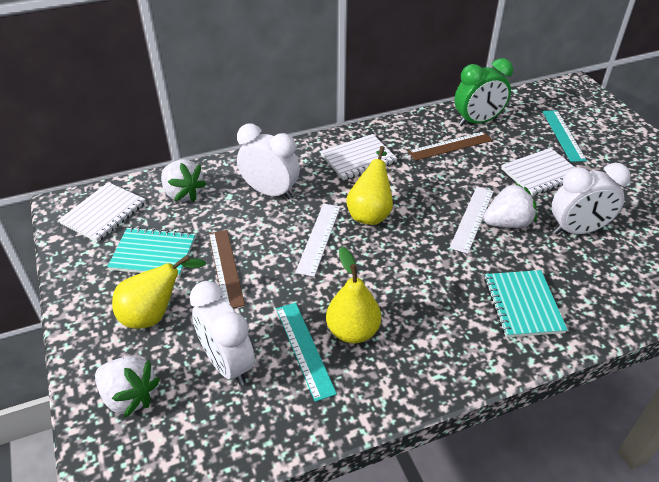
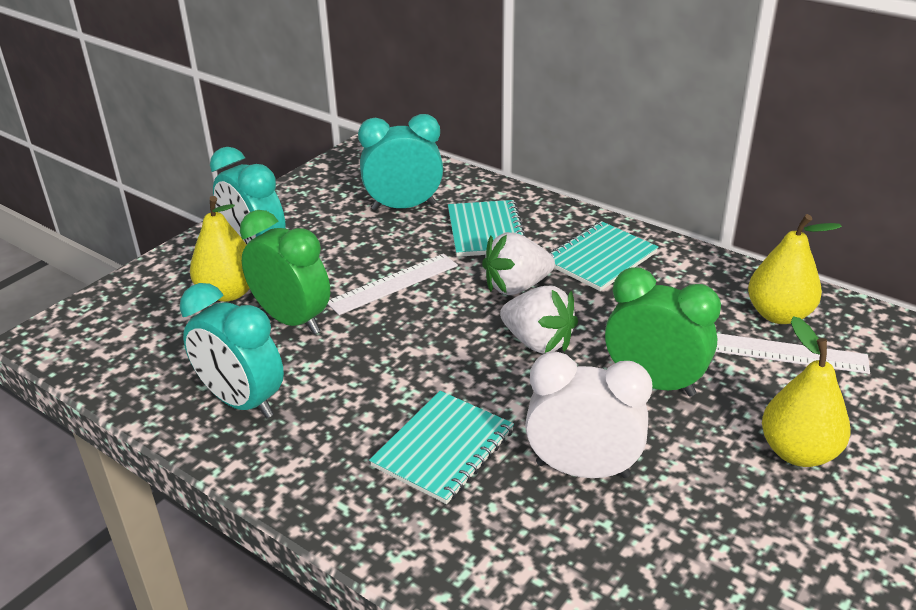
brown ruler: 2 -> 0
green clock: 1 -> 2
turquoise clock: 0 -> 3
turquoise notebook: 2 -> 3
turquoise ruler: 2 -> 0
white clock: 3 -> 1
white notebook: 3 -> 0
white strawberry: 3 -> 2

